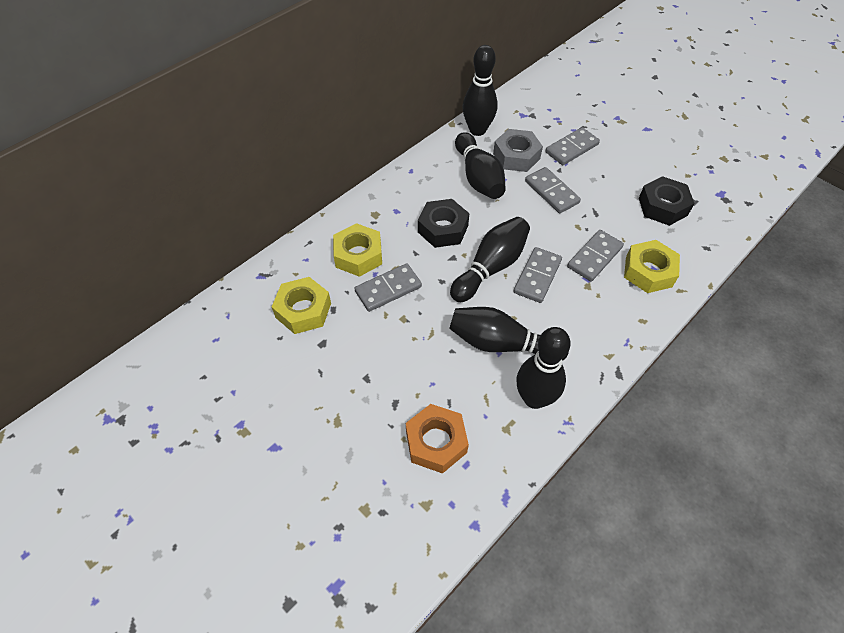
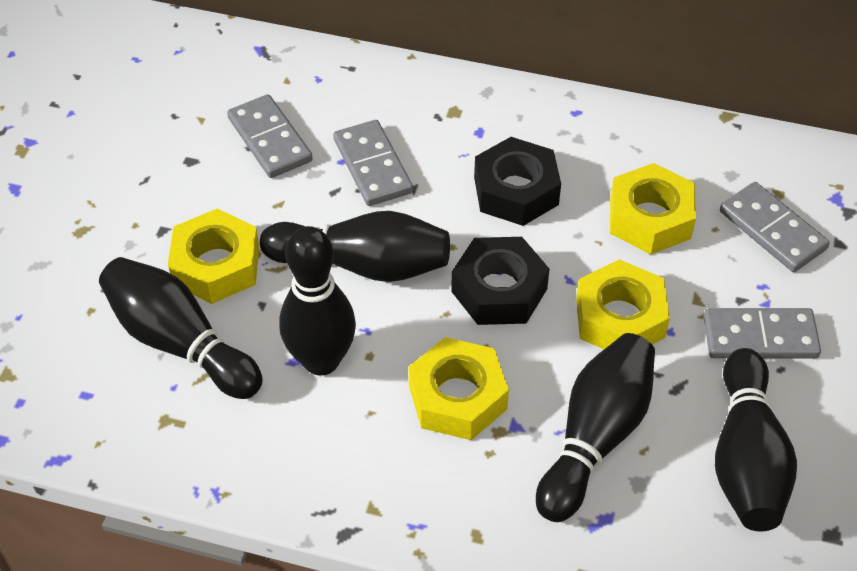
grey domino: 5 -> 4
grey nut: 1 -> 0
orange nut: 1 -> 0
yellow nut: 3 -> 4

